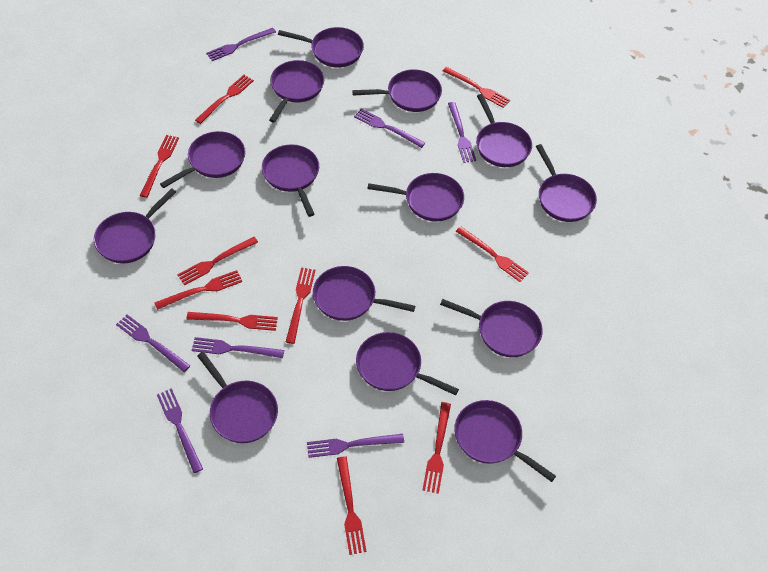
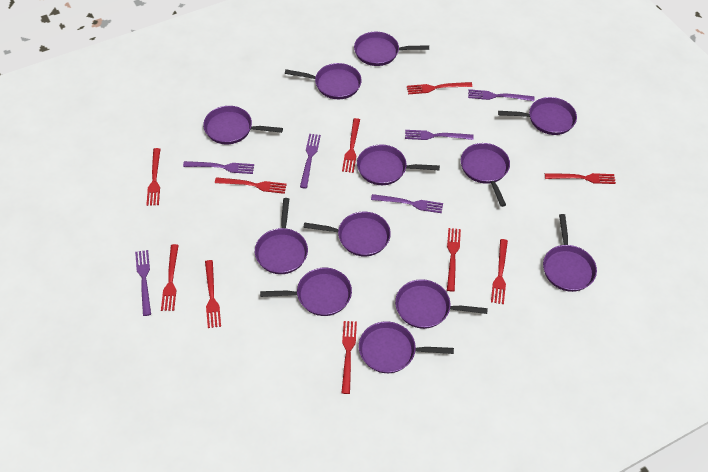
purple fork: 7 -> 6
purple pan: 14 -> 12

